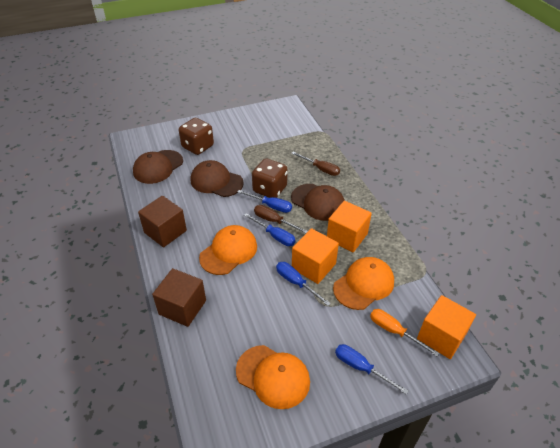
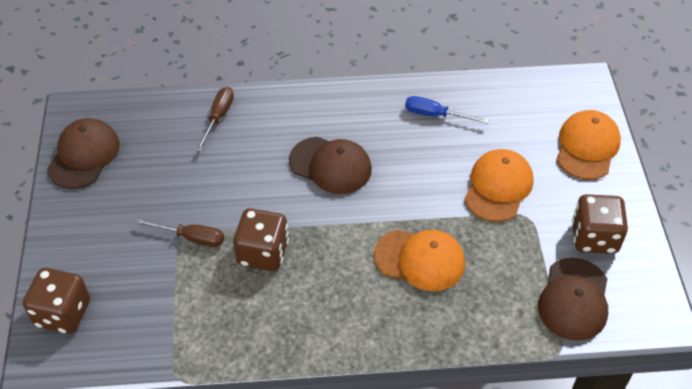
blue screwdriver: 4 -> 1
brown cube: 2 -> 0
brown dice: 2 -> 3
orange cube: 3 -> 0
orange screwdriver: 1 -> 0

